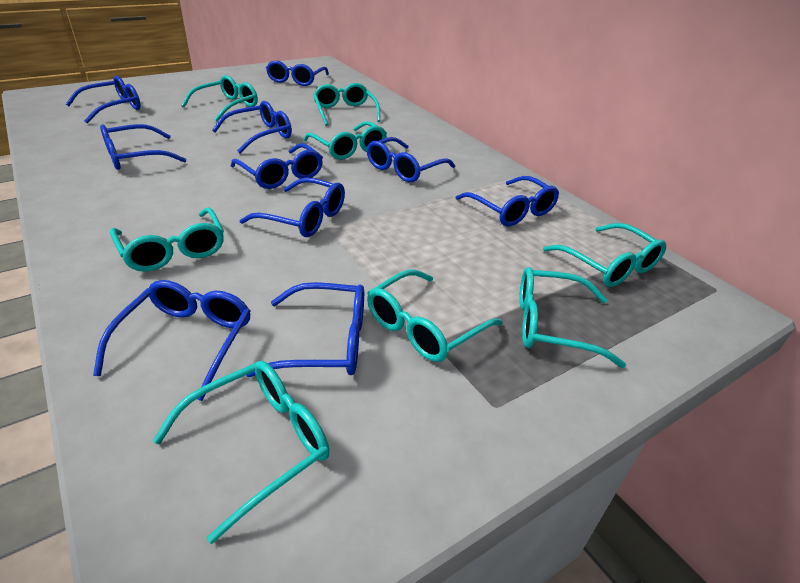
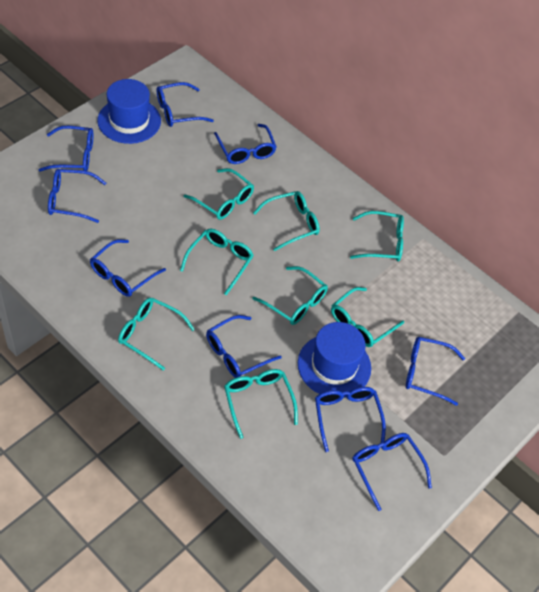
blue glasses: 10 -> 9
blue hat: 0 -> 2

